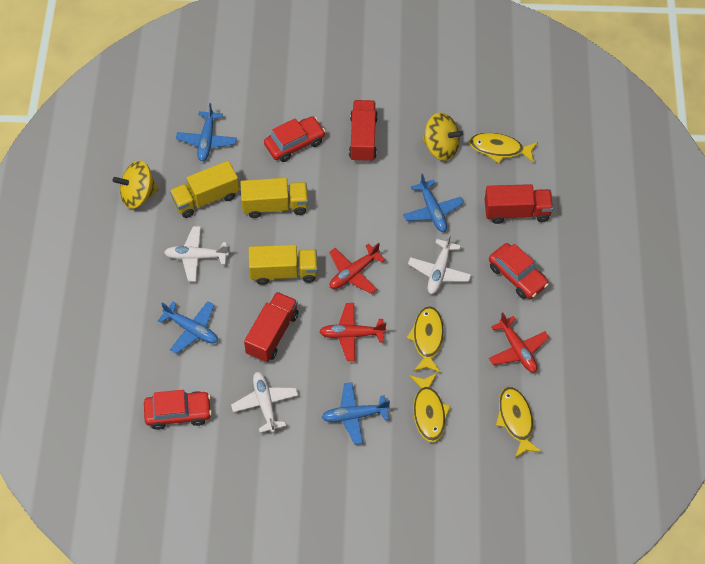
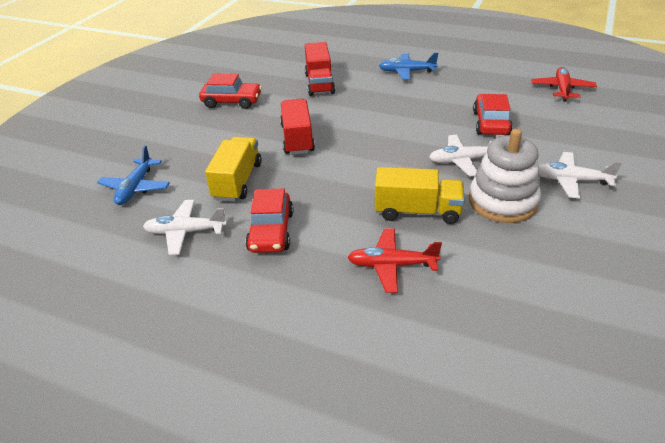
blue plane: 4 -> 2
red plane: 3 -> 2
red truck: 3 -> 2
white stacking toy: 0 -> 1
yellow fish: 4 -> 0
yellow spinning top: 2 -> 0
yellow truck: 3 -> 2

